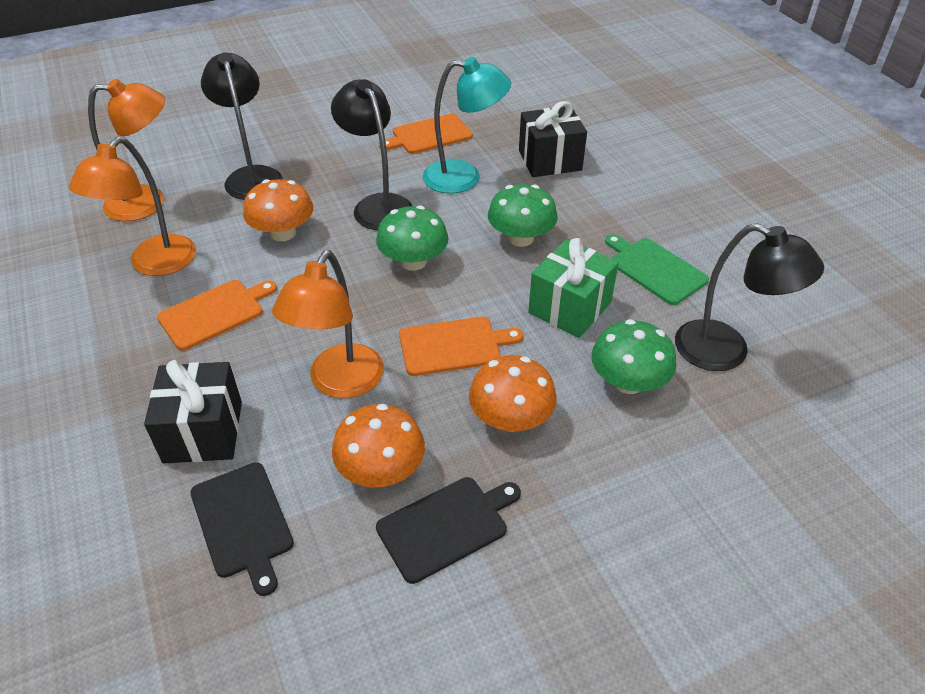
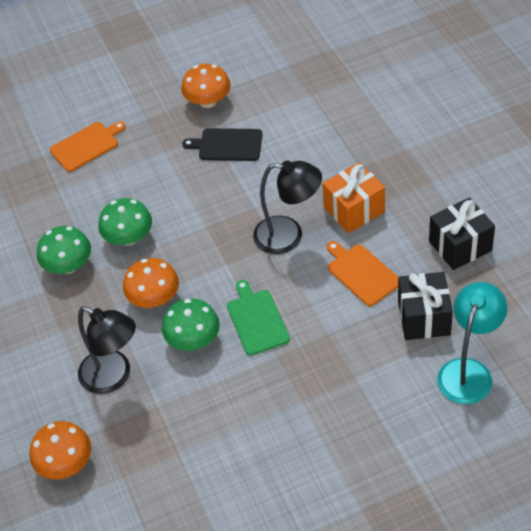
black cutting board: 2 -> 1
black lamp: 3 -> 2
green gift: 1 -> 0
orange cutting board: 3 -> 2
orange gift: 0 -> 1
orange lamp: 3 -> 0

